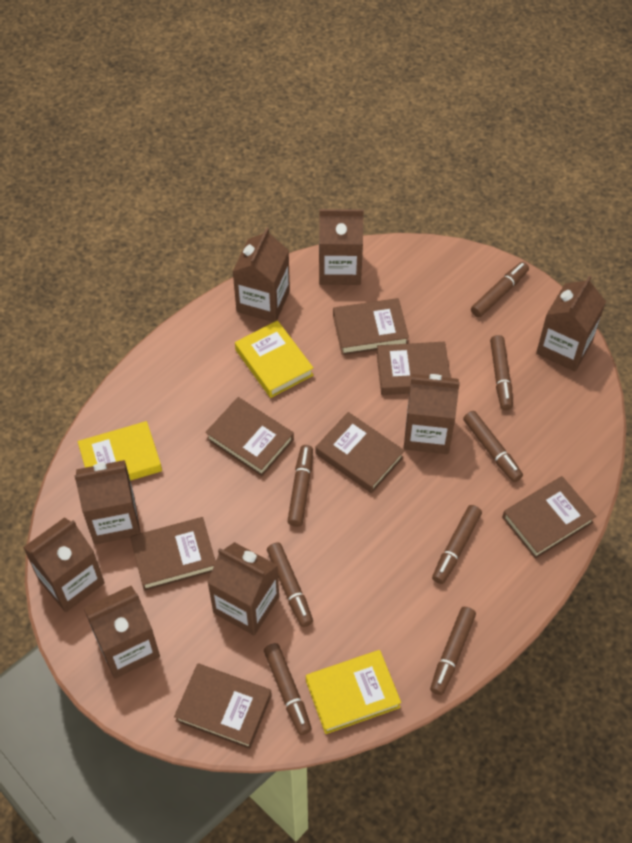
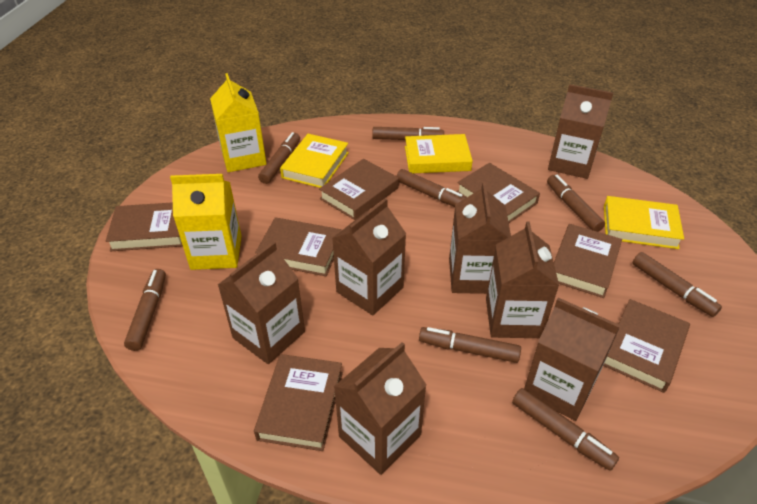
brown carton: 8 -> 7
yellow carton: 0 -> 2

